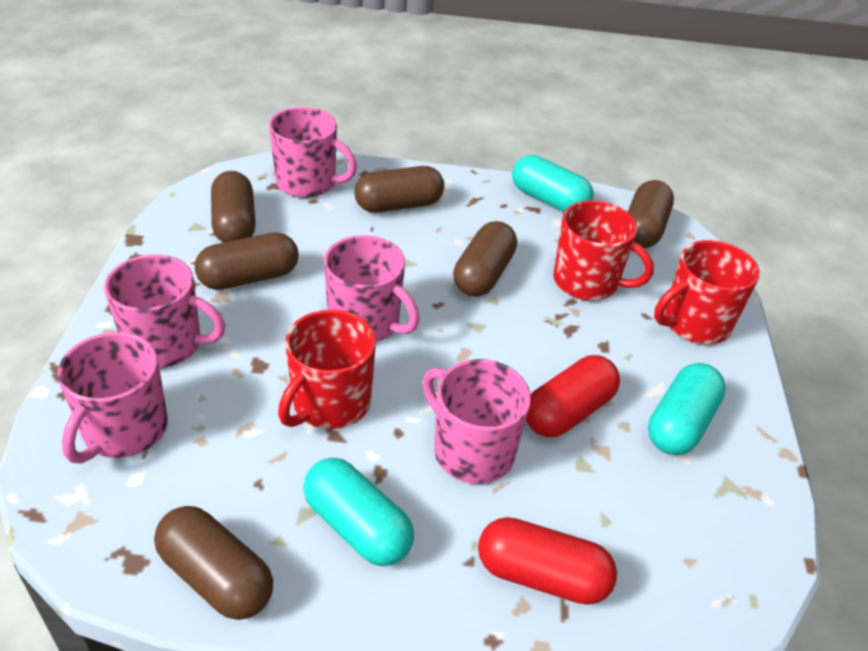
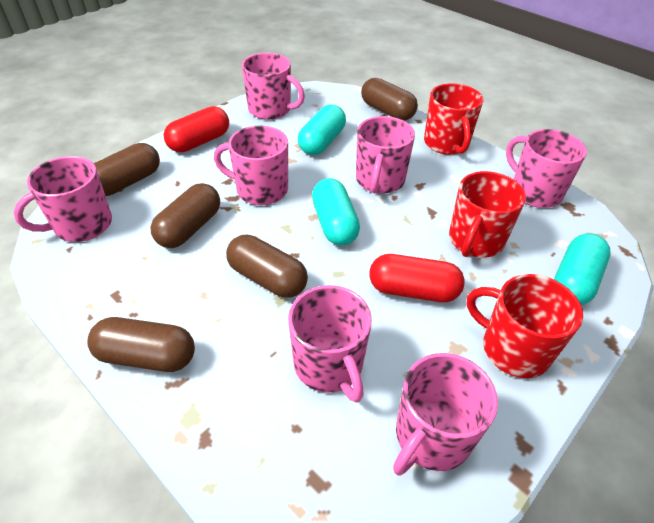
brown capsule: 6 -> 5
pink mug: 5 -> 7

